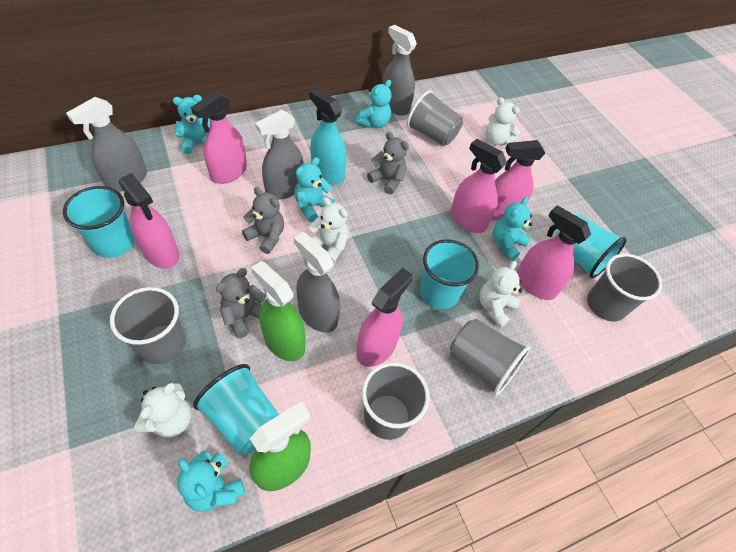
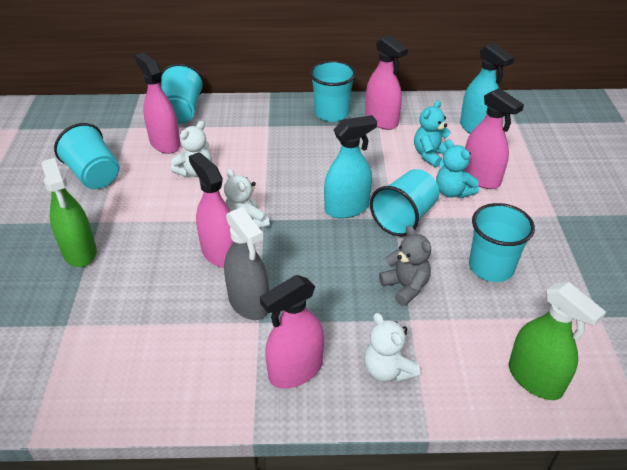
grey cup: 5 -> 0
grey spray bottle: 4 -> 1
grey teddy bear: 3 -> 1
pink spray bottle: 6 -> 5
turquoise cup: 4 -> 5
turquoise spray bottle: 1 -> 2
turquoise teddy bear: 5 -> 2
white teddy bear: 4 -> 3

